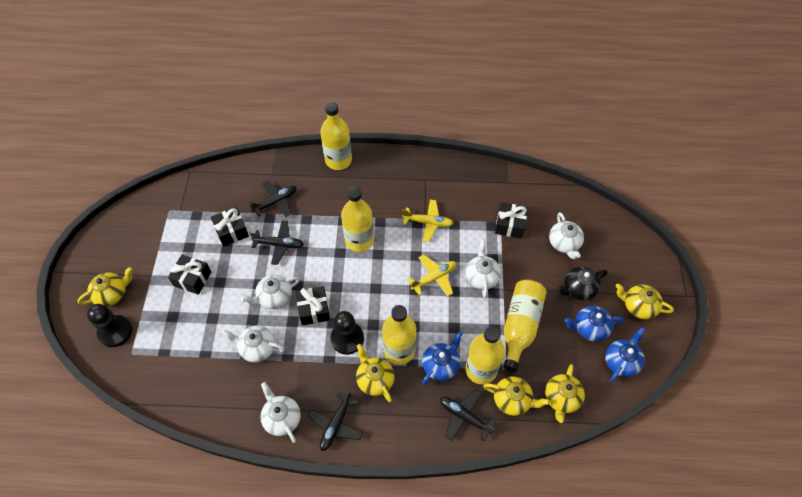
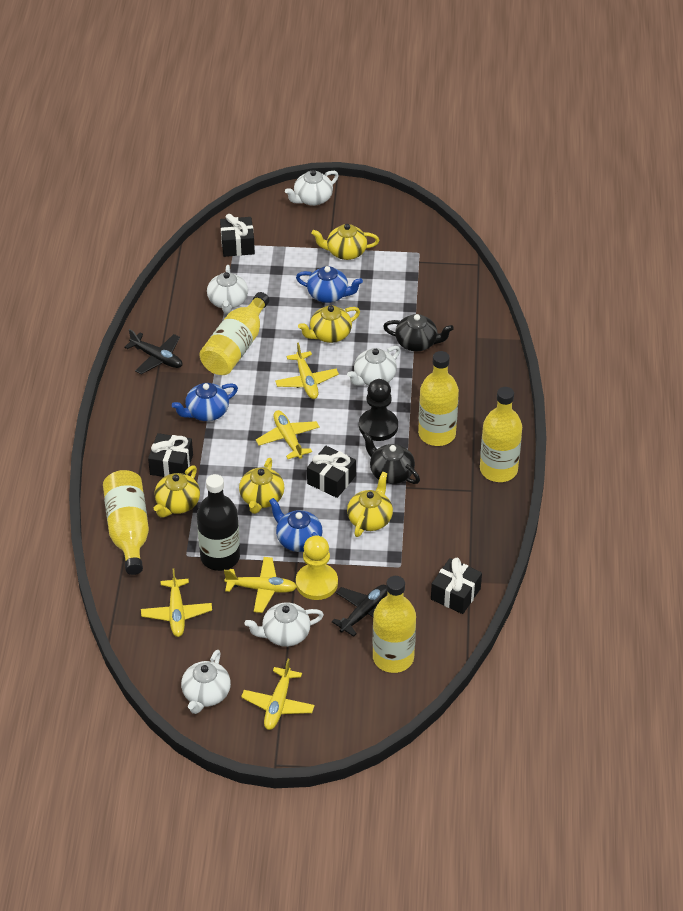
black bottle: 0 -> 1
black pawn: 2 -> 1
black plane: 4 -> 2
black teapot: 1 -> 2
yellow pawn: 0 -> 1
yellow plane: 2 -> 5

